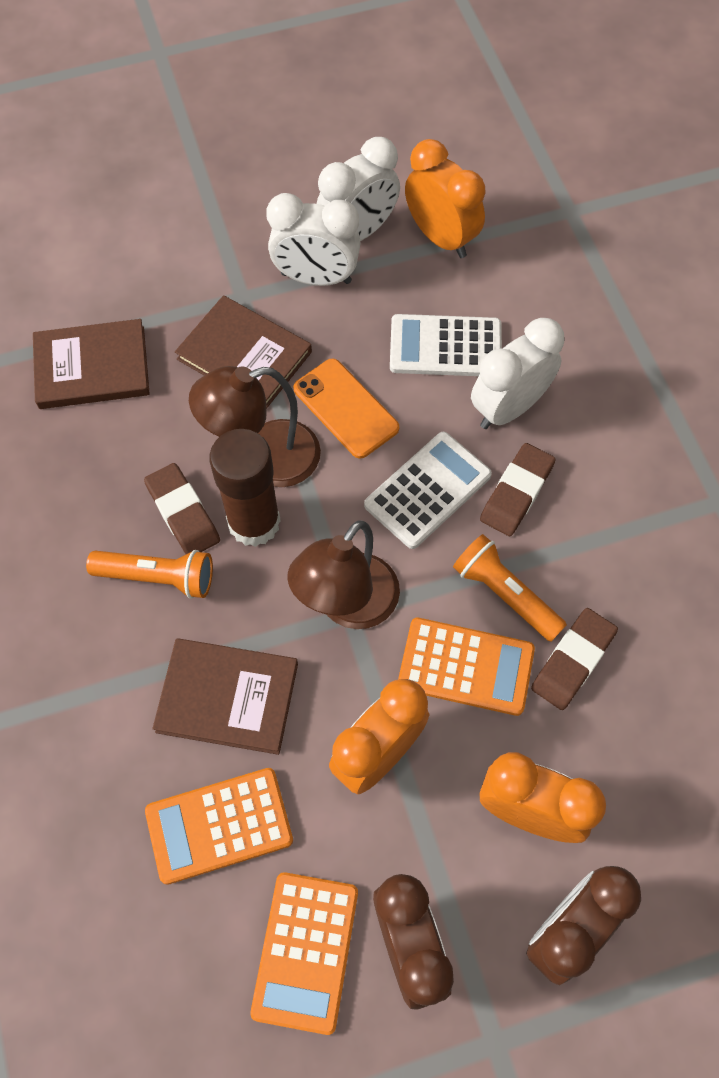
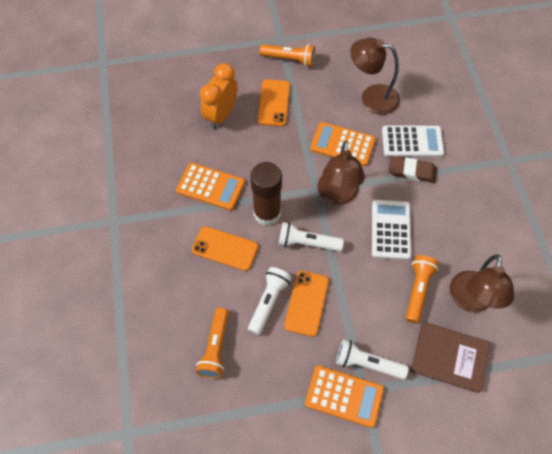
brown book: 3 -> 1
brown clock: 2 -> 0
brown eraser: 3 -> 1
brown lamp: 2 -> 3
orange clock: 3 -> 1
orange flashlight: 2 -> 3
orange phone: 1 -> 3
white clock: 3 -> 0
white flashlight: 0 -> 3

